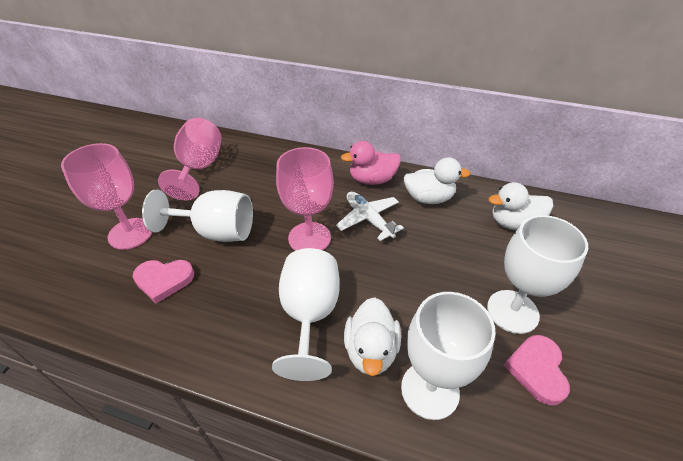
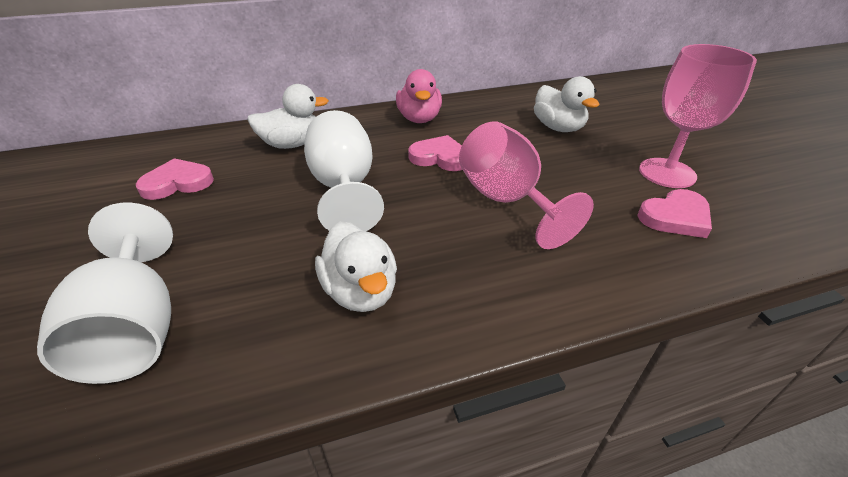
pink goblet: 3 -> 2
pink heart: 2 -> 3
white goblet: 4 -> 2
white plane: 1 -> 0

